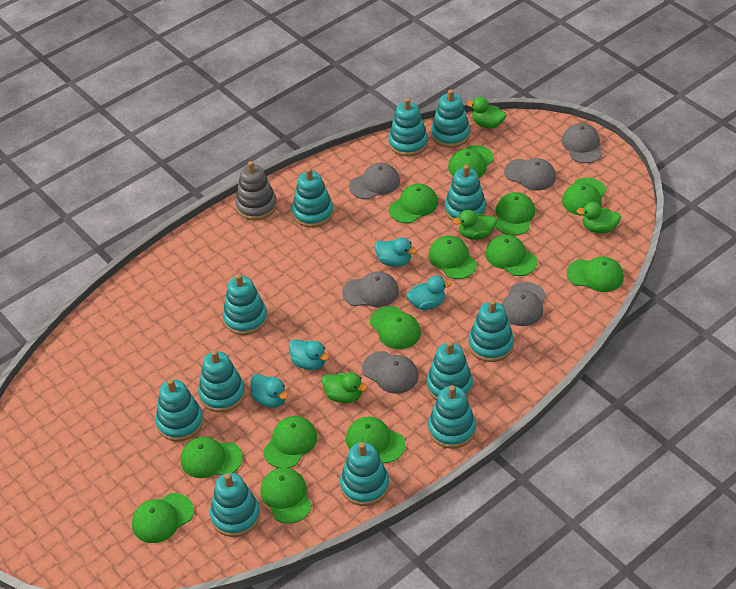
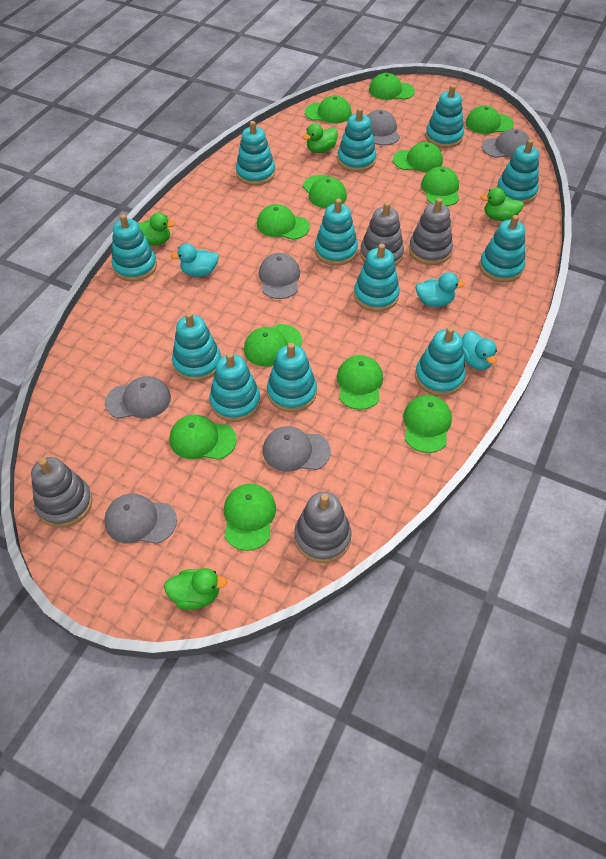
green cap: 13 -> 12
grey stacking toy: 1 -> 4
turquoise duck: 4 -> 3

